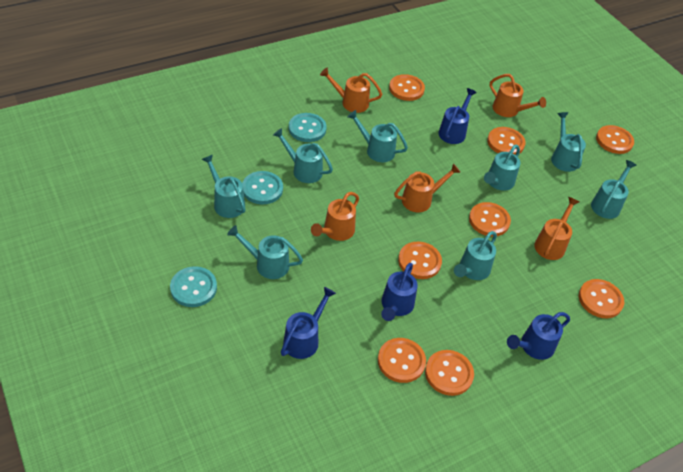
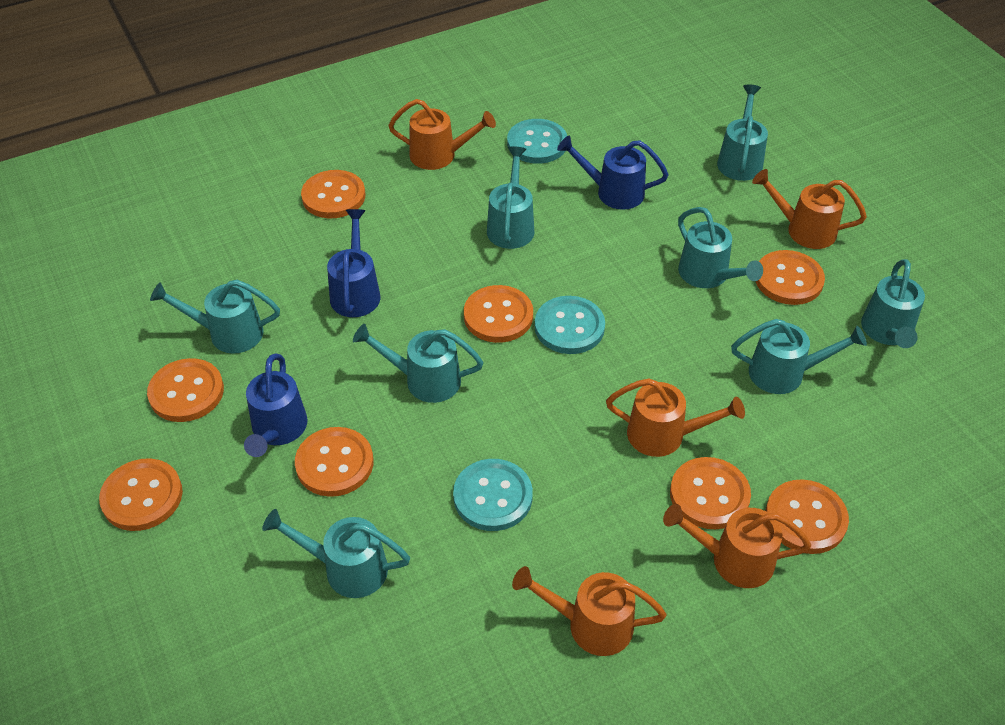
blue watering can: 4 -> 3

